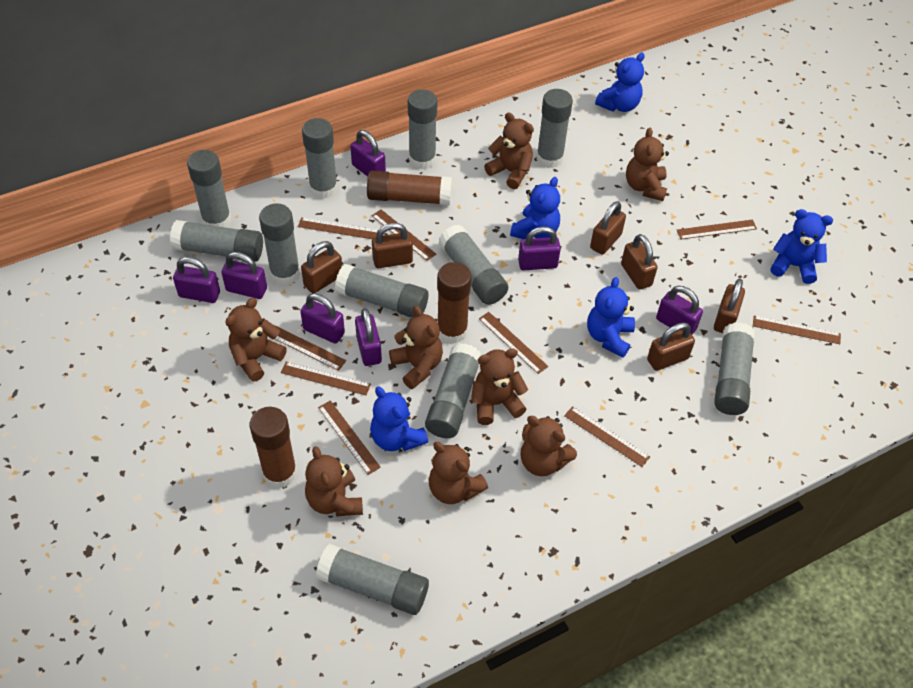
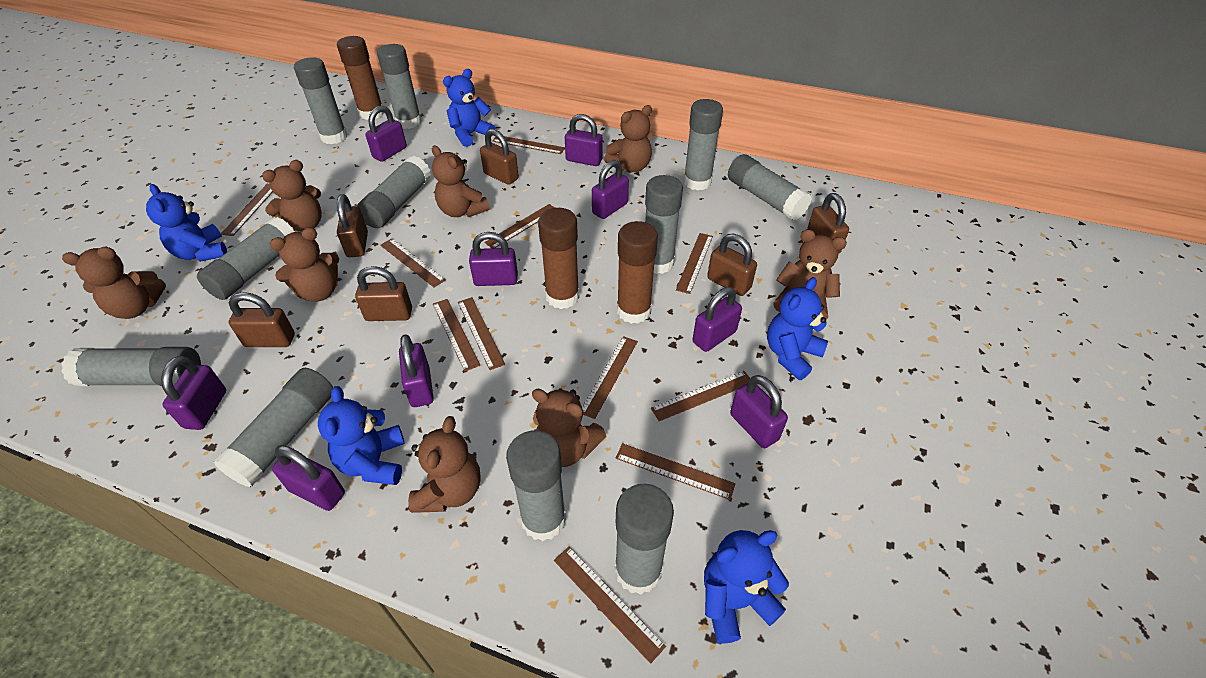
brown ruler: 9 -> 11
purple padlock: 7 -> 9

